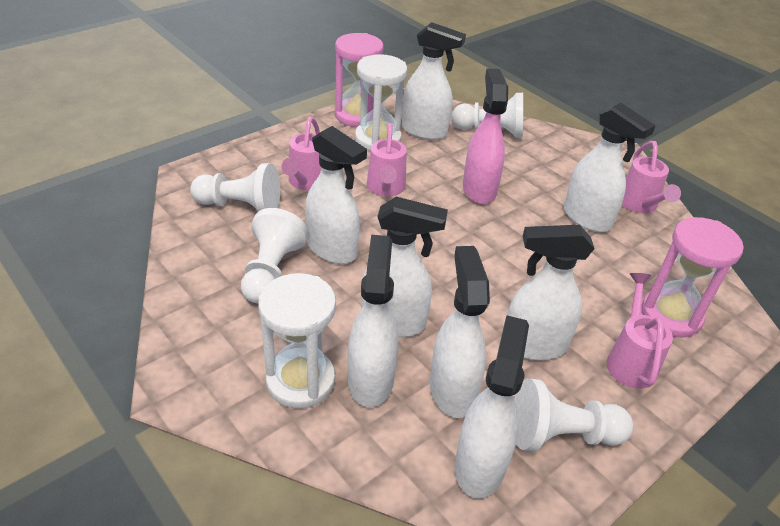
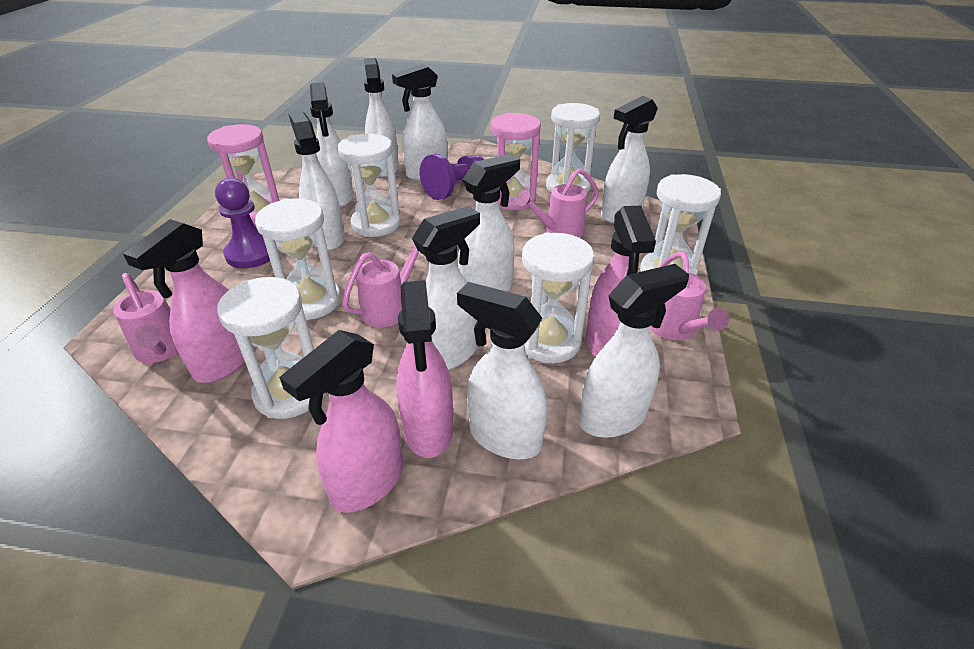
pink spray bottle: 1 -> 4
purple pawn: 0 -> 2
white hourglass: 2 -> 6
white pawn: 4 -> 0
white spray bottle: 8 -> 9

